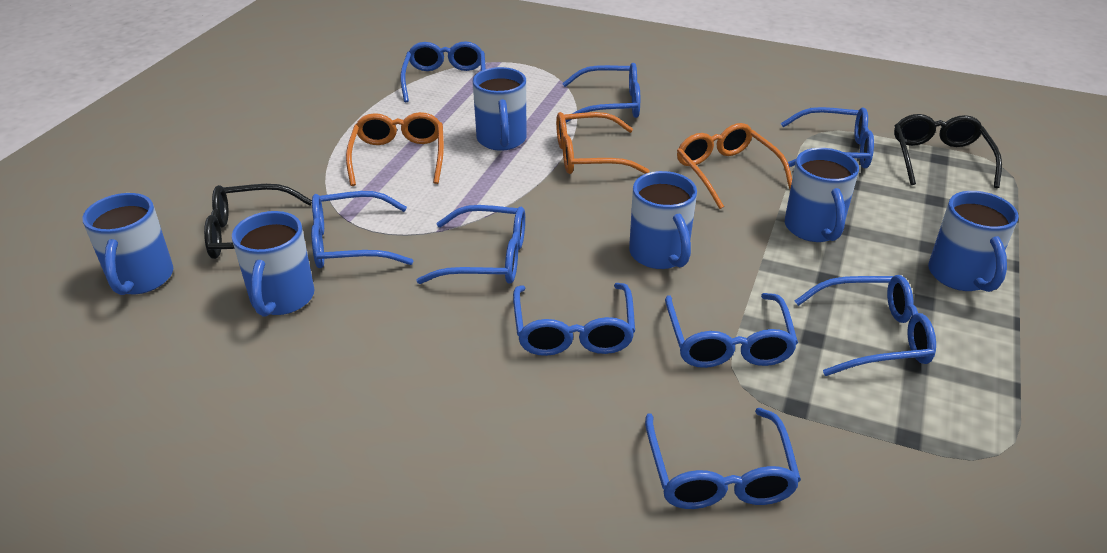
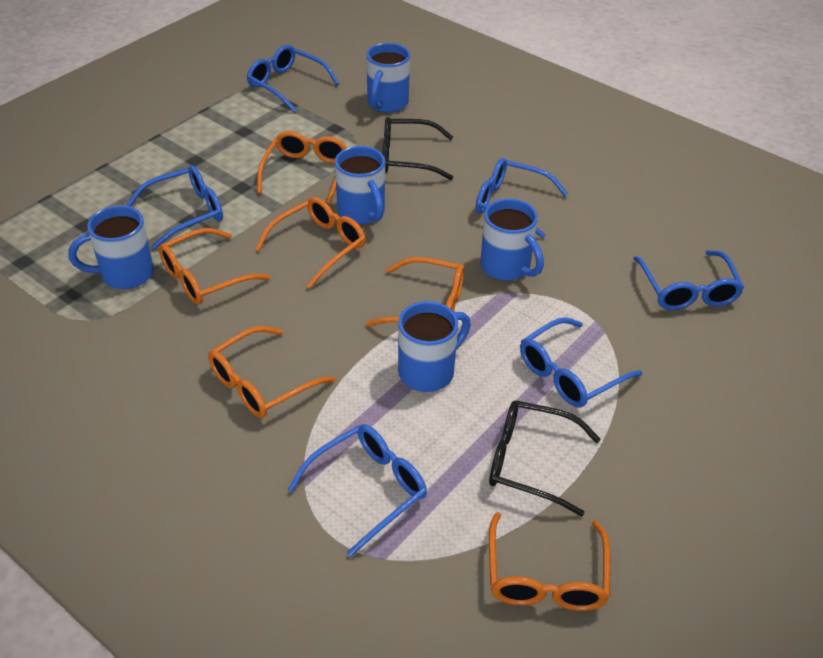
blue glasses: 9 -> 6
blue mug: 6 -> 5
orange glasses: 3 -> 6

